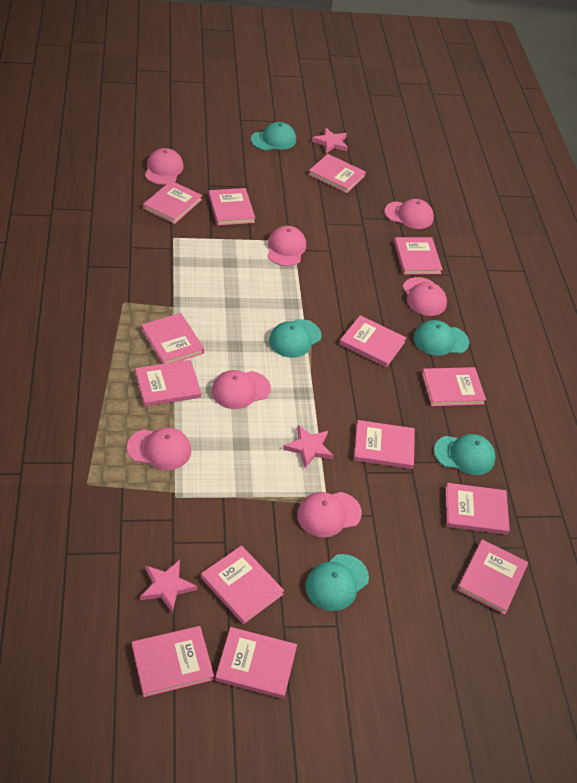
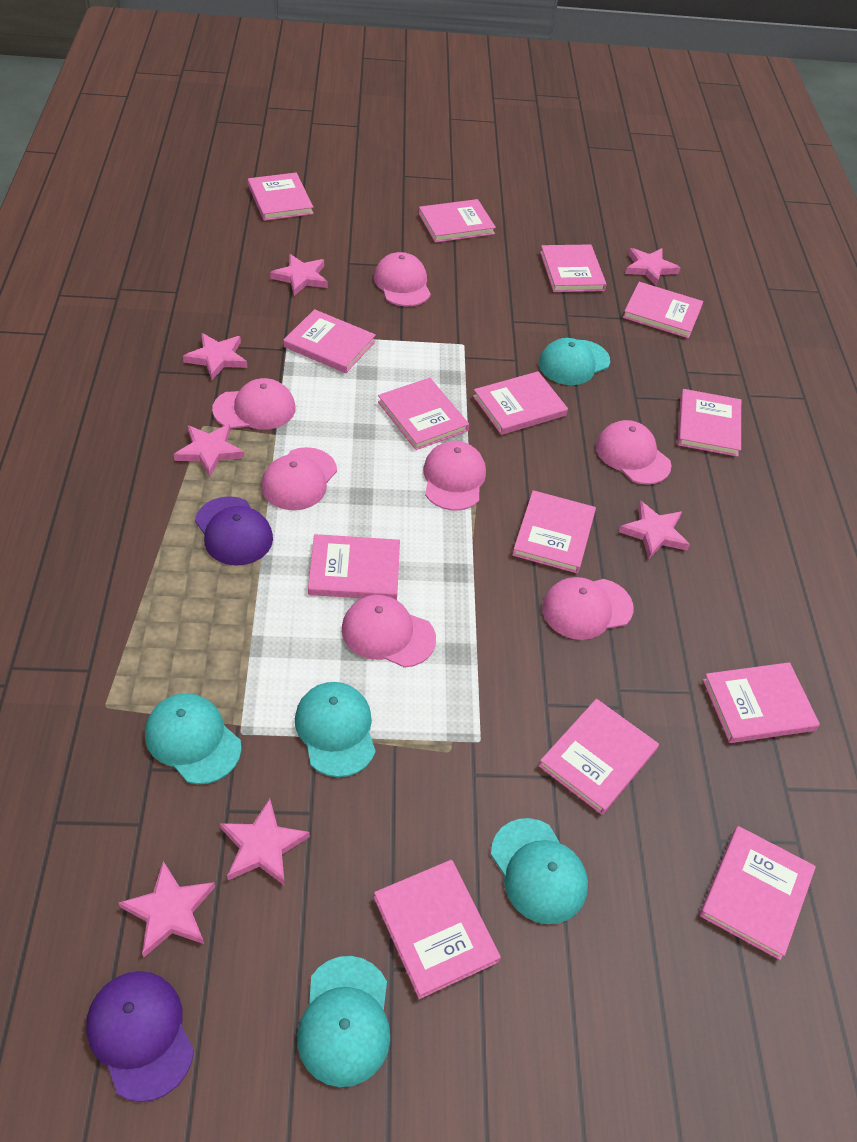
pink star: 3 -> 7
purple cap: 0 -> 2

